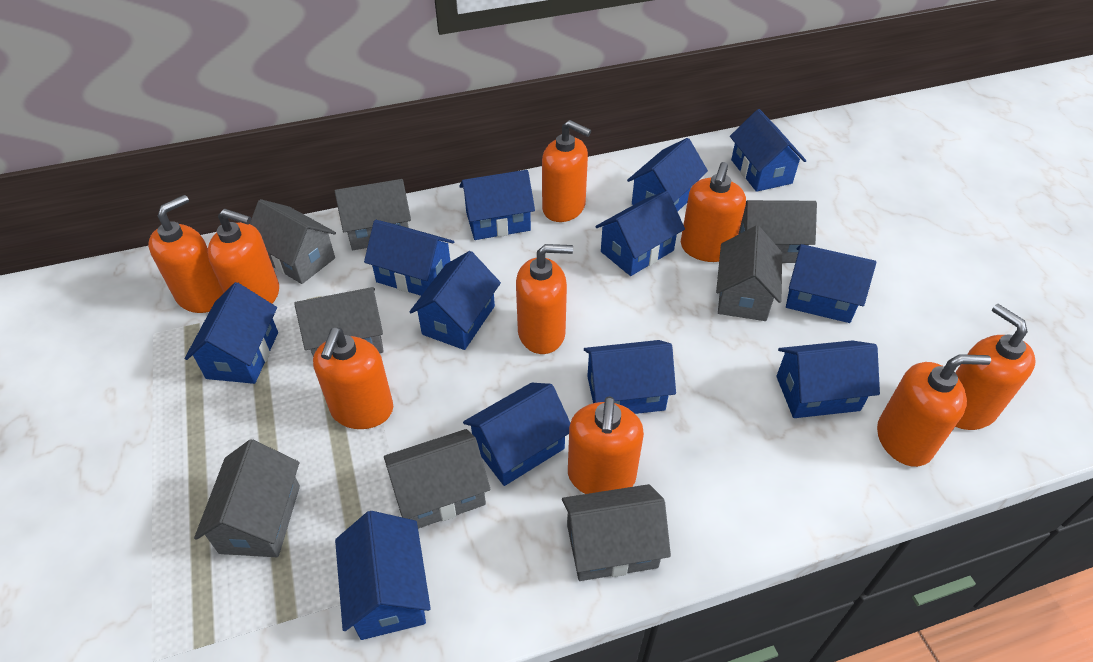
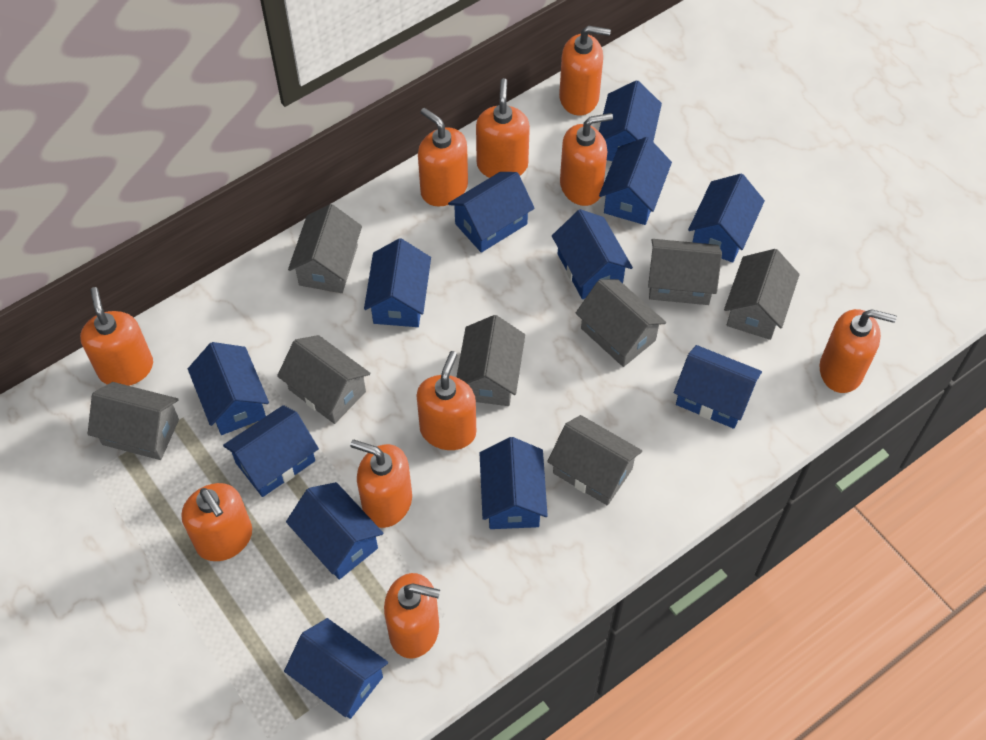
orange soap dispenser: 9 -> 10

